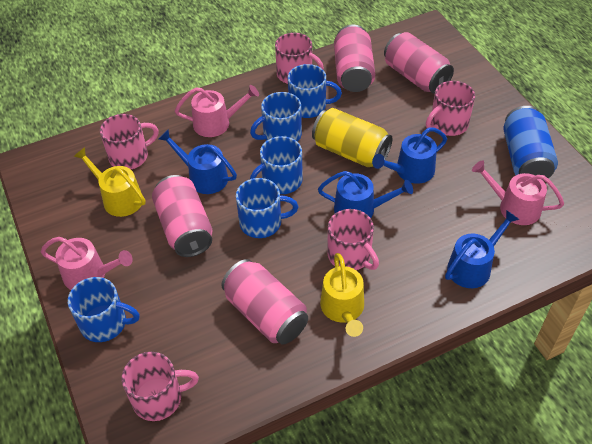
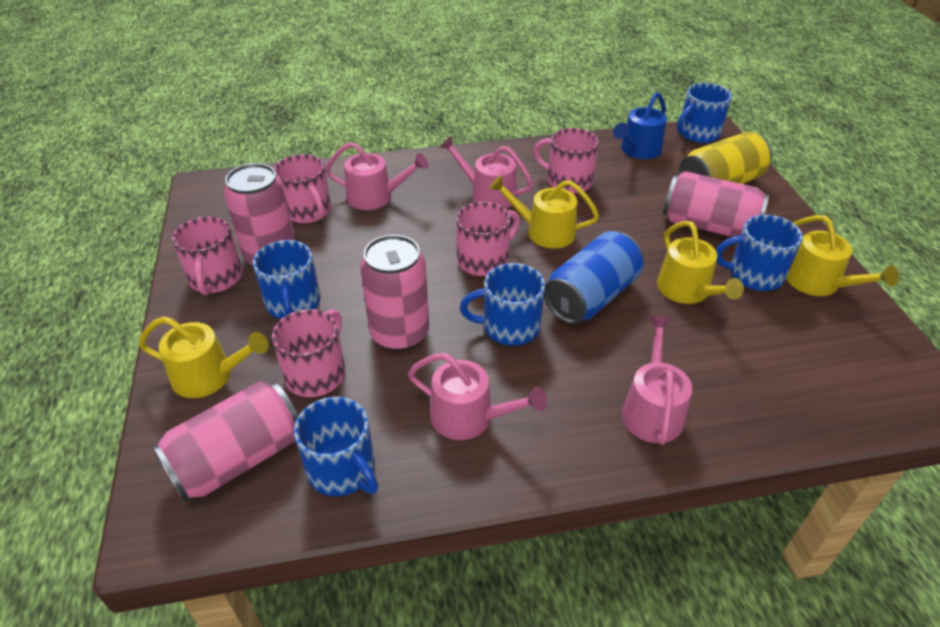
blue watering can: 4 -> 1
pink watering can: 3 -> 4
yellow watering can: 2 -> 4

